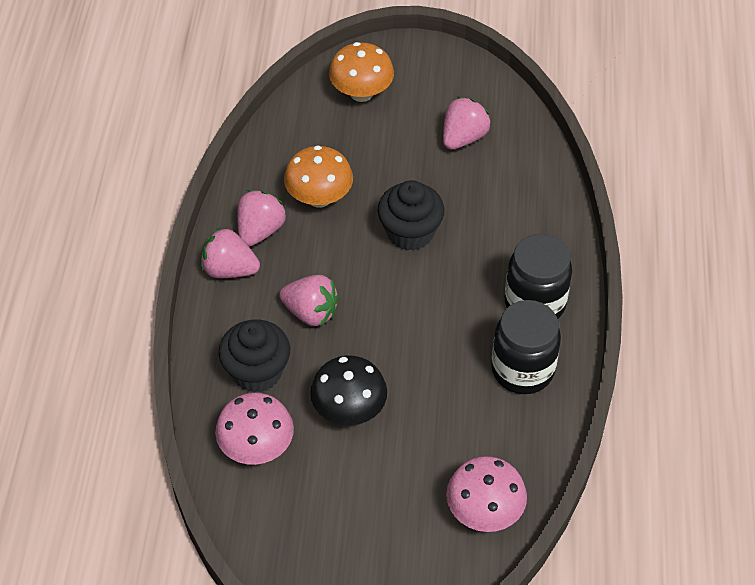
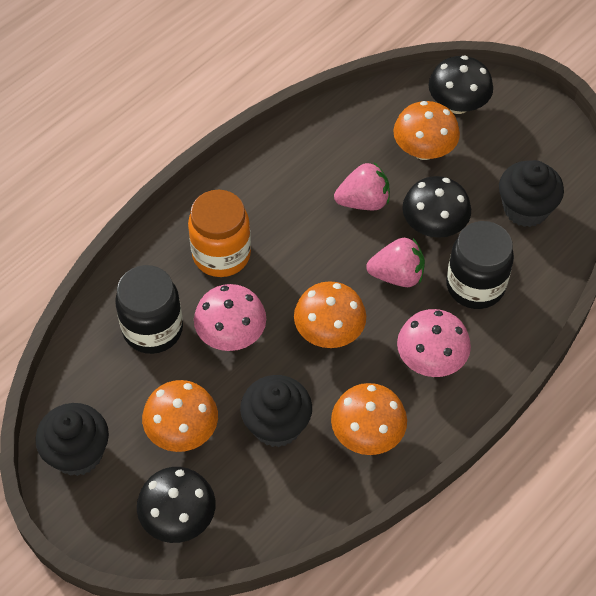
black cupcake: 2 -> 3
black mushroom: 1 -> 3
orange jar: 0 -> 1
orange mushroom: 2 -> 4
pink strawberry: 4 -> 2

